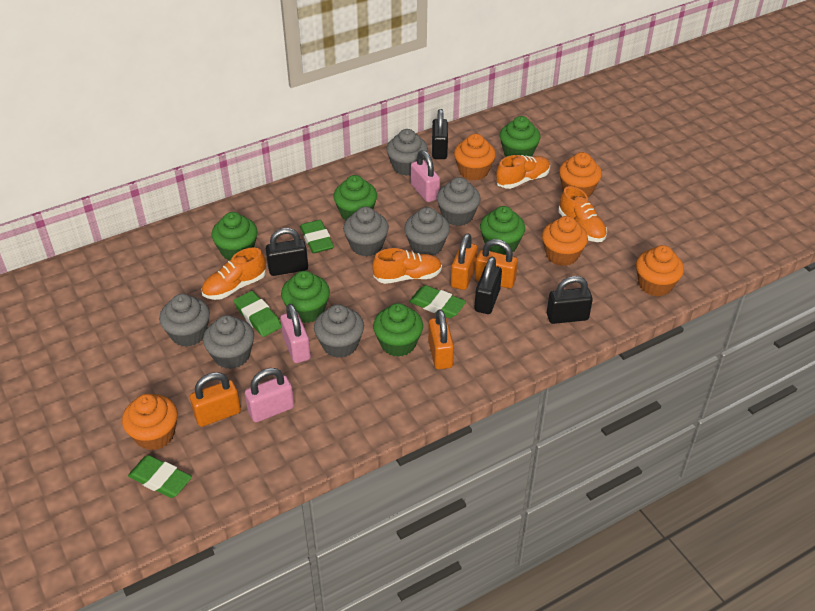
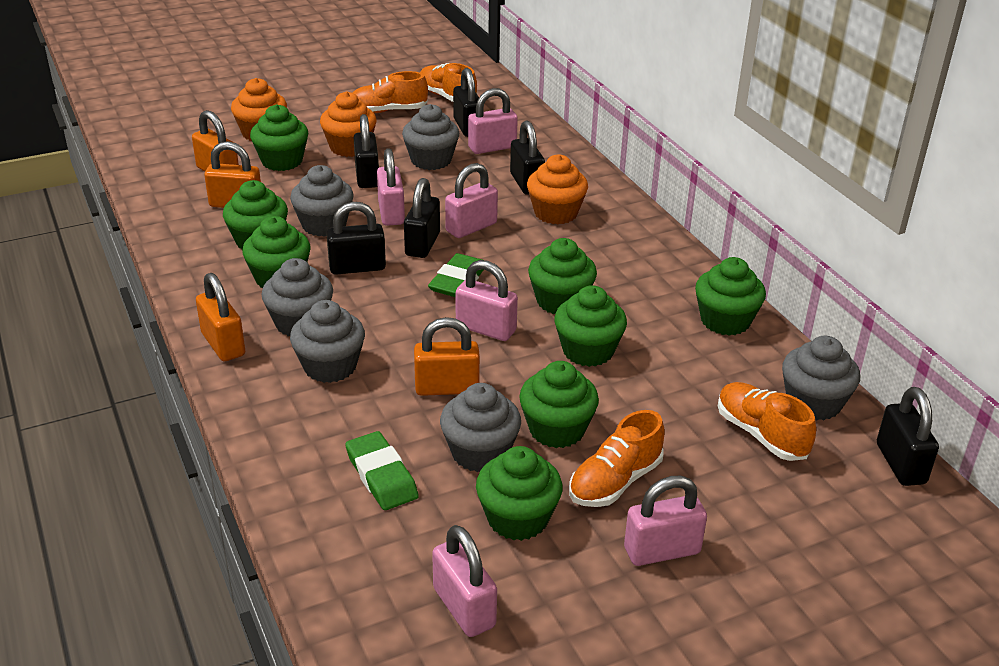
black padlock: 4 -> 6
green cupcake: 6 -> 8
green eraser: 4 -> 2
grey cupcake: 7 -> 6
orange cupcake: 5 -> 3
pink padlock: 3 -> 6

